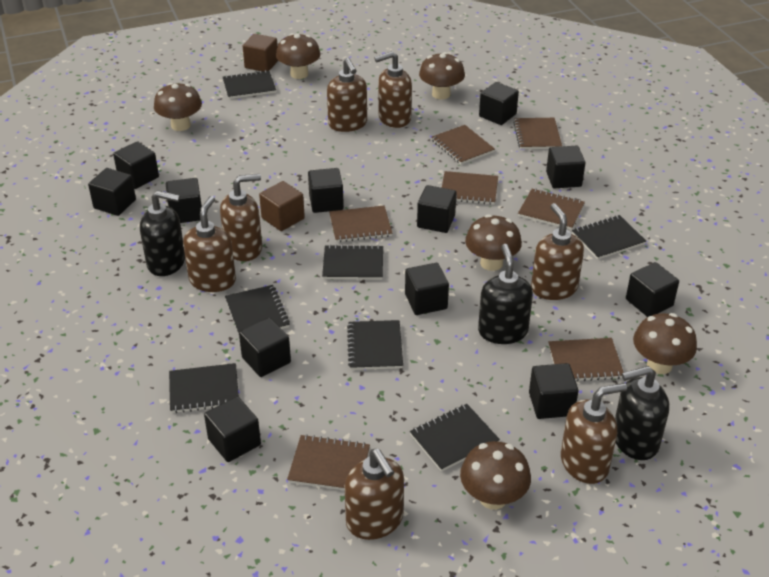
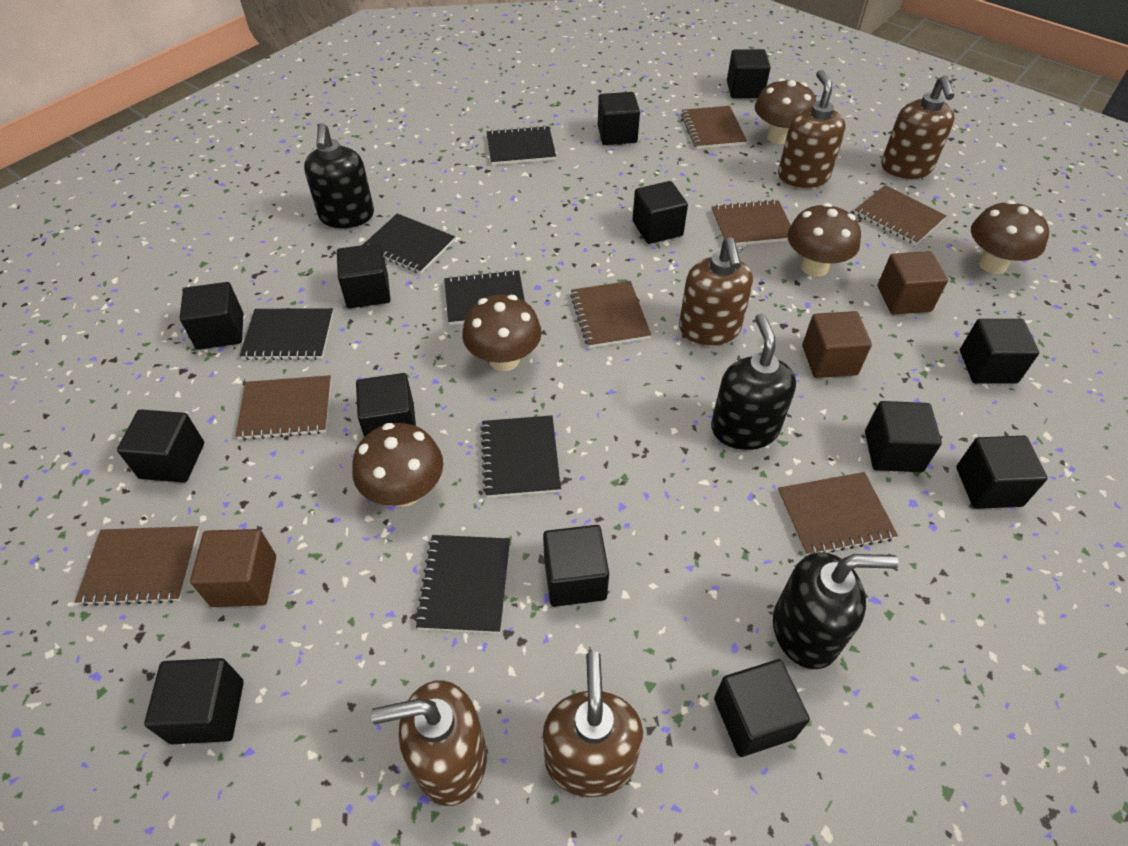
black cube: 12 -> 13
black notebook: 7 -> 6
brown cube: 2 -> 3
brown mushroom: 6 -> 5
brown soap dispenser: 7 -> 5

